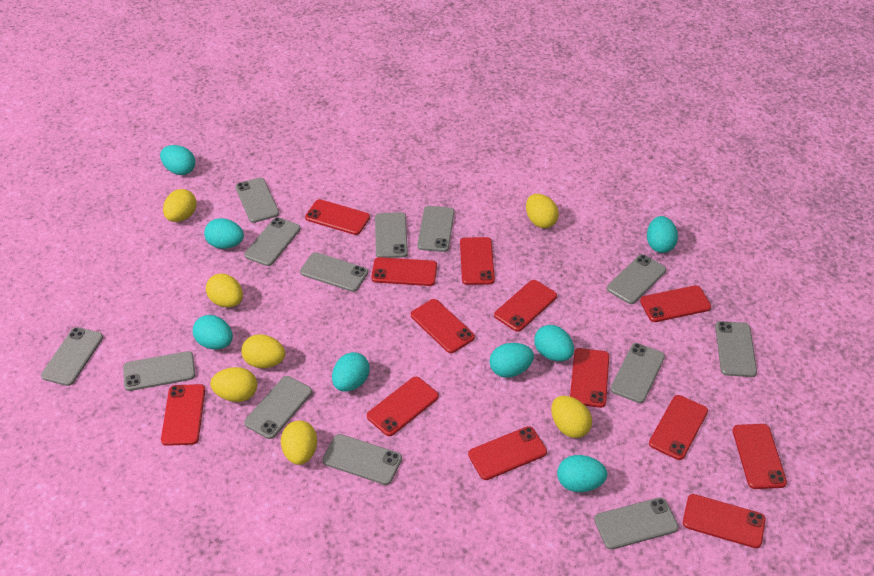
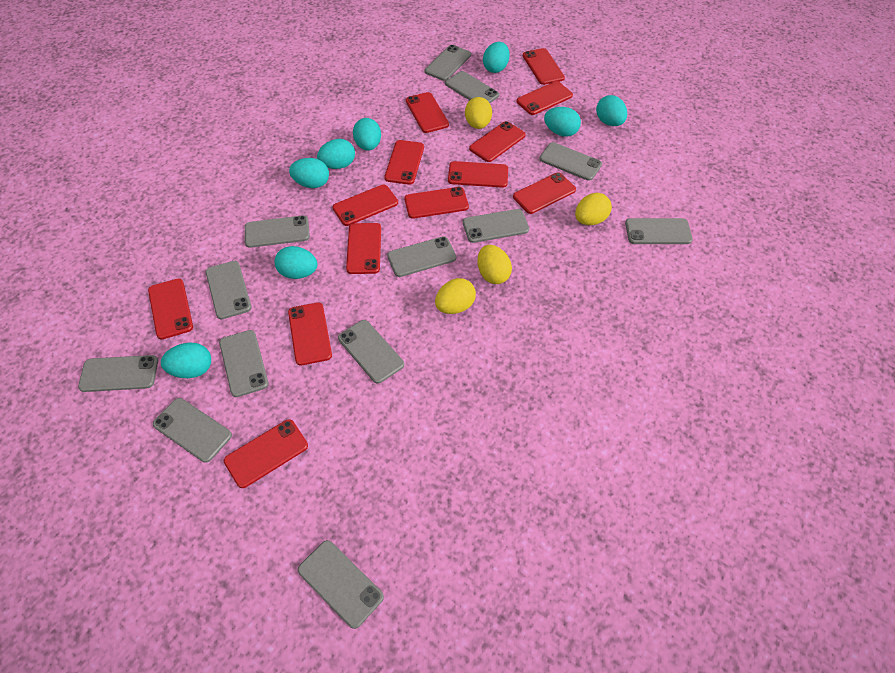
yellow egg: 7 -> 4

